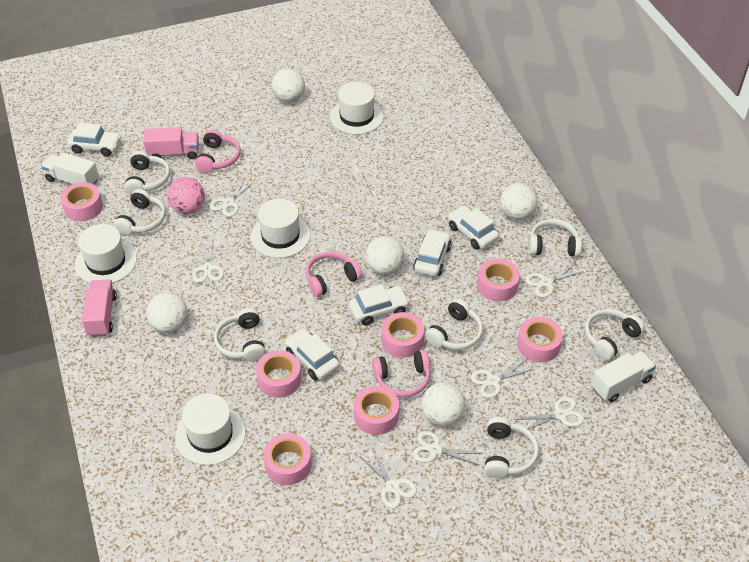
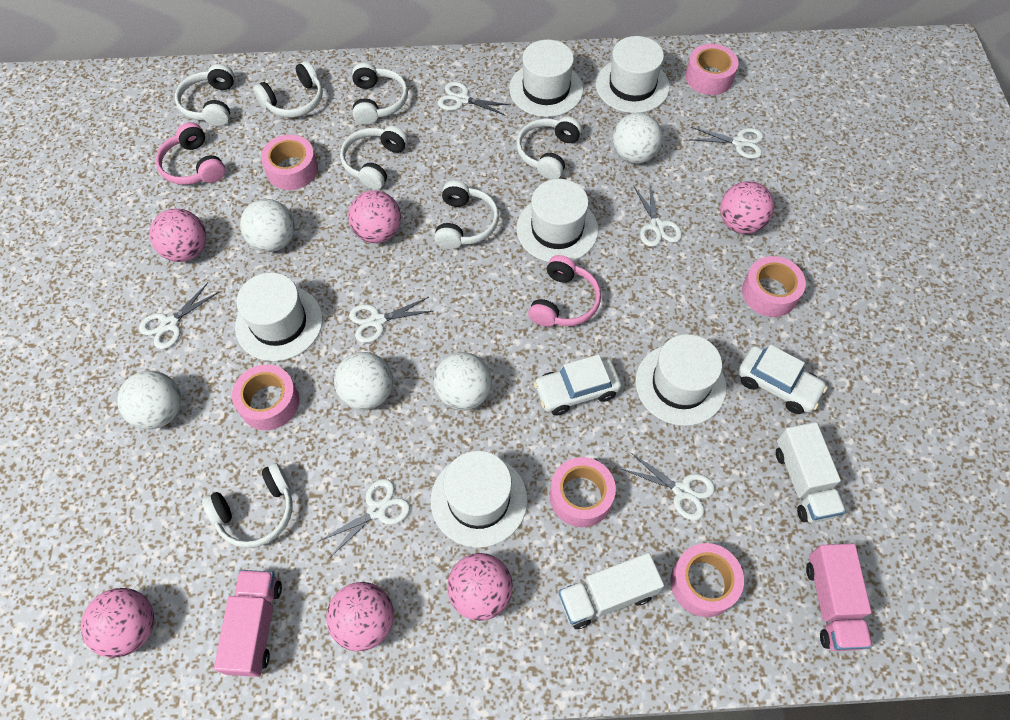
pink ball: 1 -> 6
pink headphones: 3 -> 2
pink tape: 7 -> 6
white car: 5 -> 2
white hat: 4 -> 6

